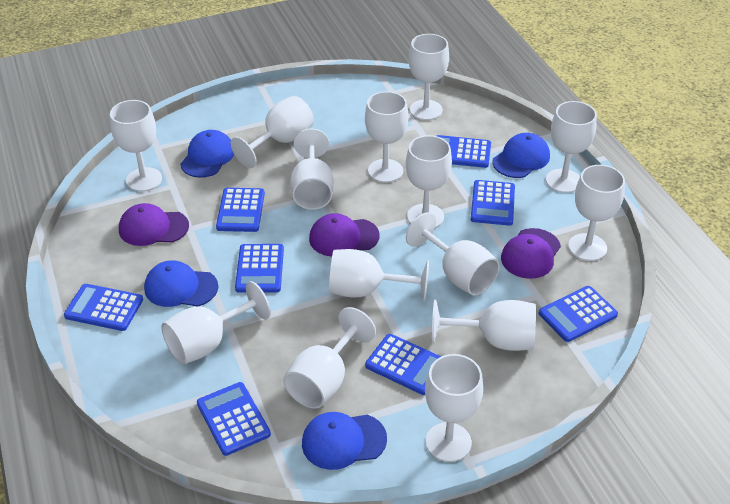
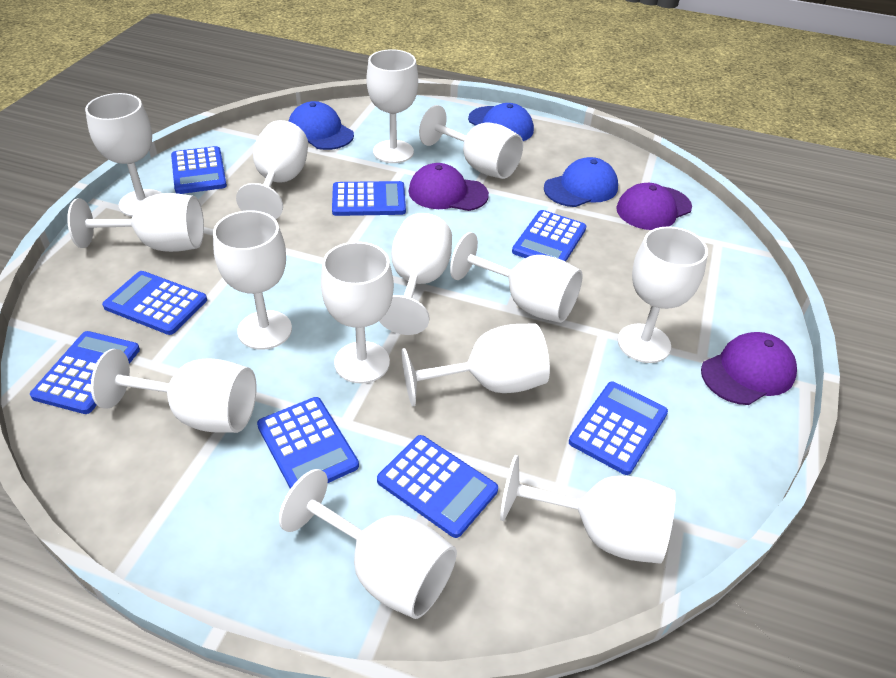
blue cap: 4 -> 3

